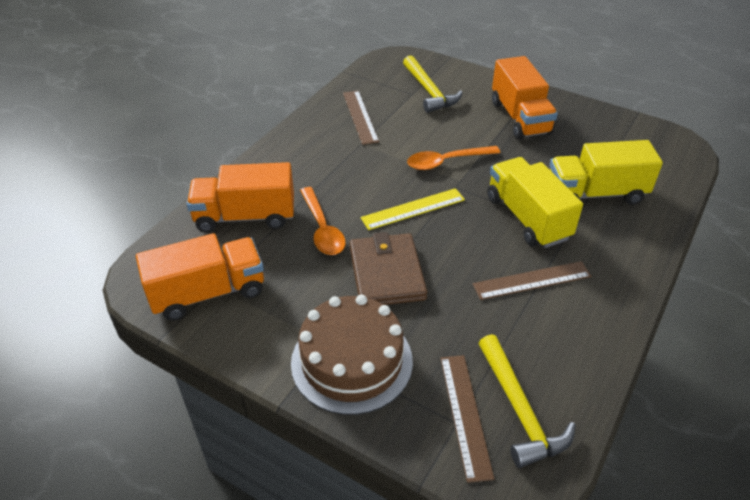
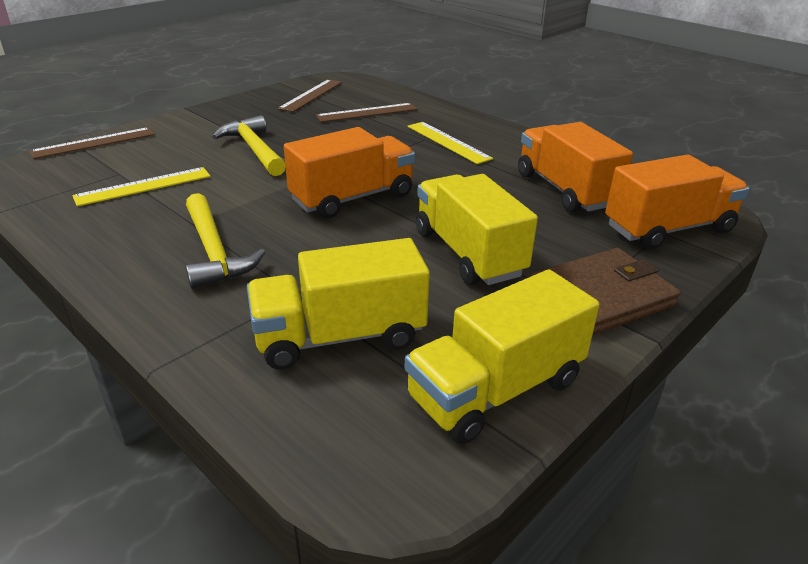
brown cake: 1 -> 0
orange spoon: 2 -> 0
yellow ruler: 1 -> 2
yellow truck: 2 -> 3

